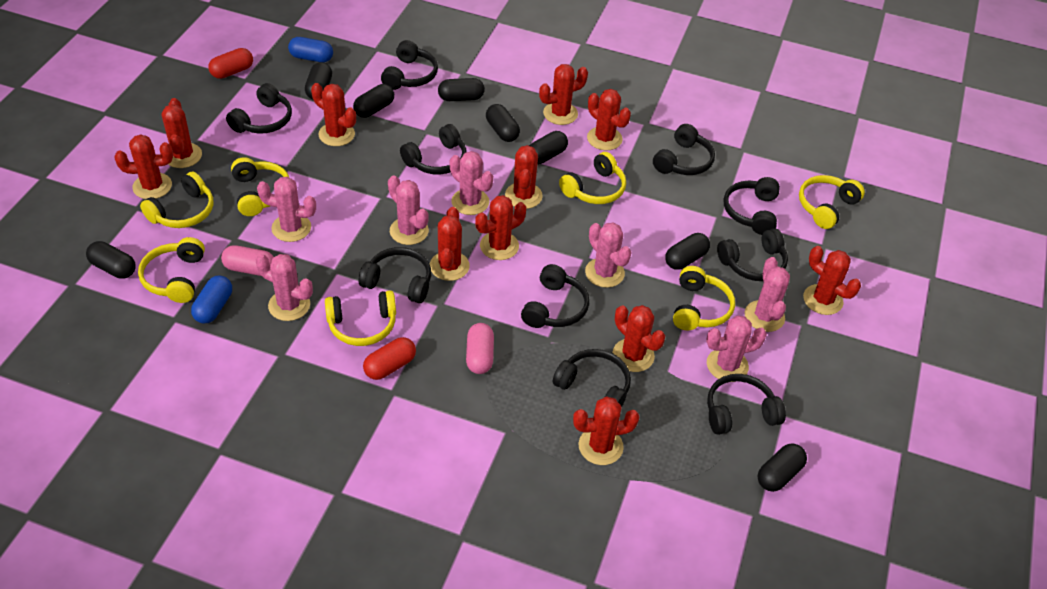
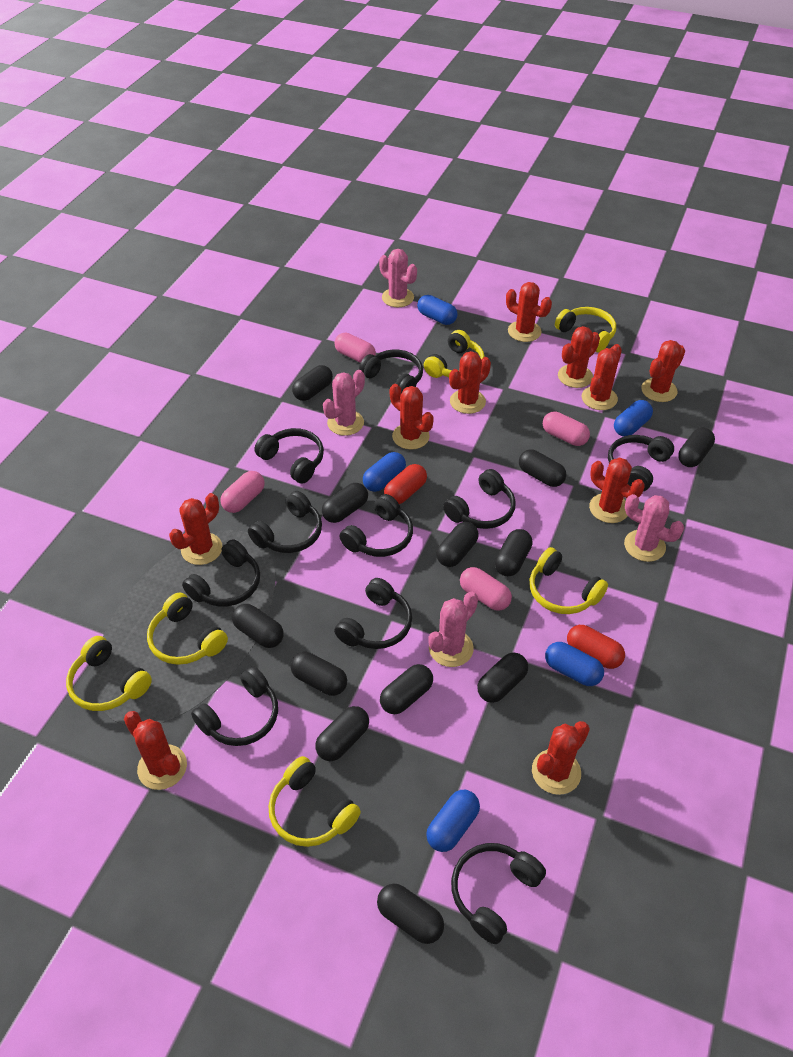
black capsule: 8 -> 12
blue capsule: 2 -> 5
pink cactus: 7 -> 4
pink capsule: 2 -> 4
red cactus: 11 -> 10
yellow headphones: 7 -> 6

